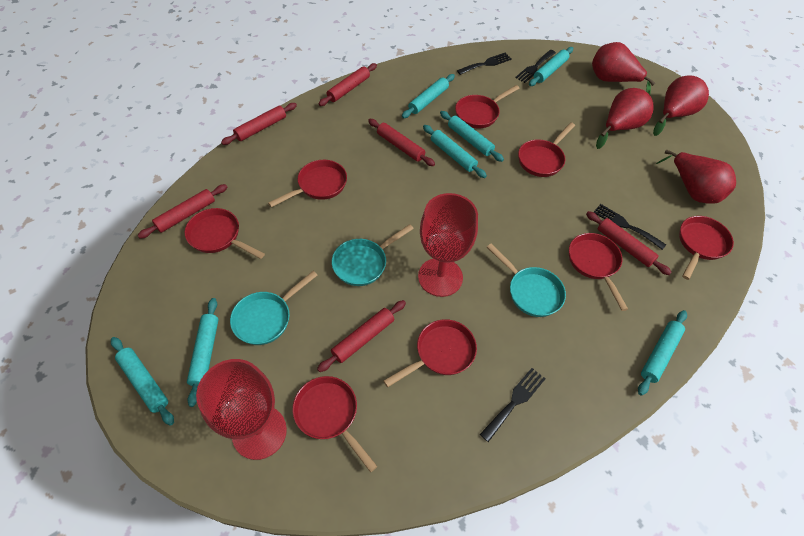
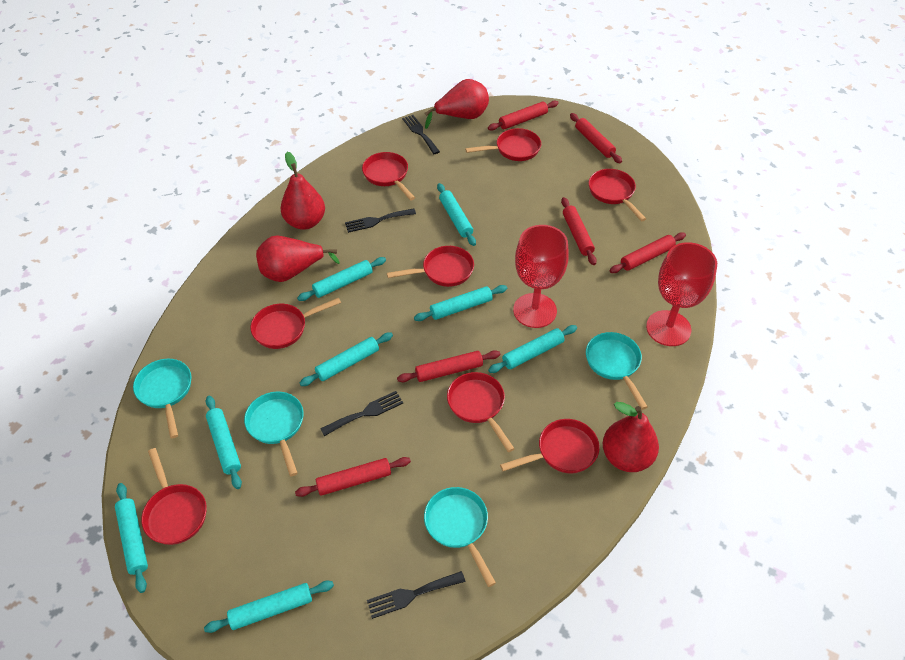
turquoise pan: 3 -> 4
turquoise rolling pin: 7 -> 8

